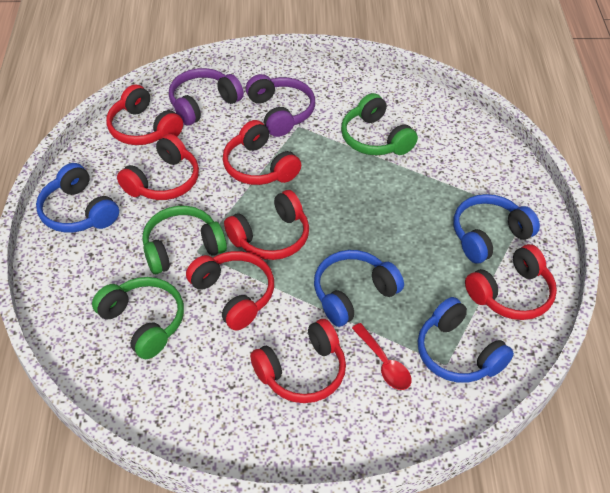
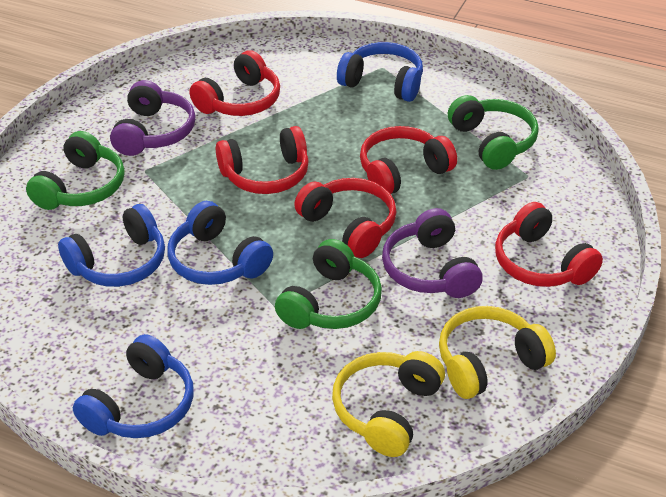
red headphones: 7 -> 5
red spoon: 1 -> 0
yellow headphones: 0 -> 2

